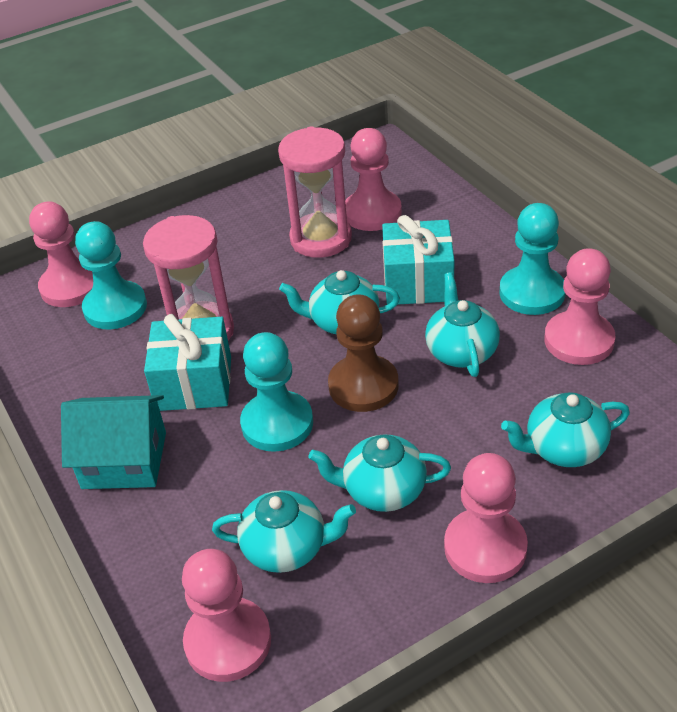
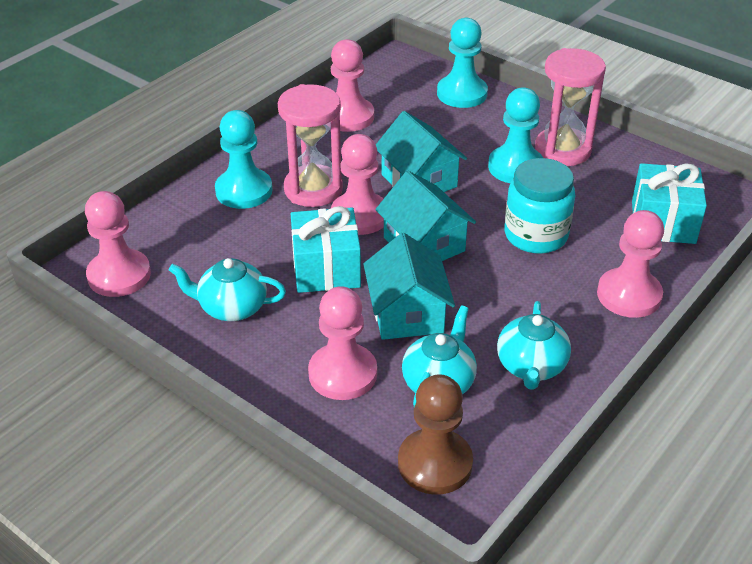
turquoise house: 1 -> 3
turquoise jar: 0 -> 1
turquoise teapot: 5 -> 3

